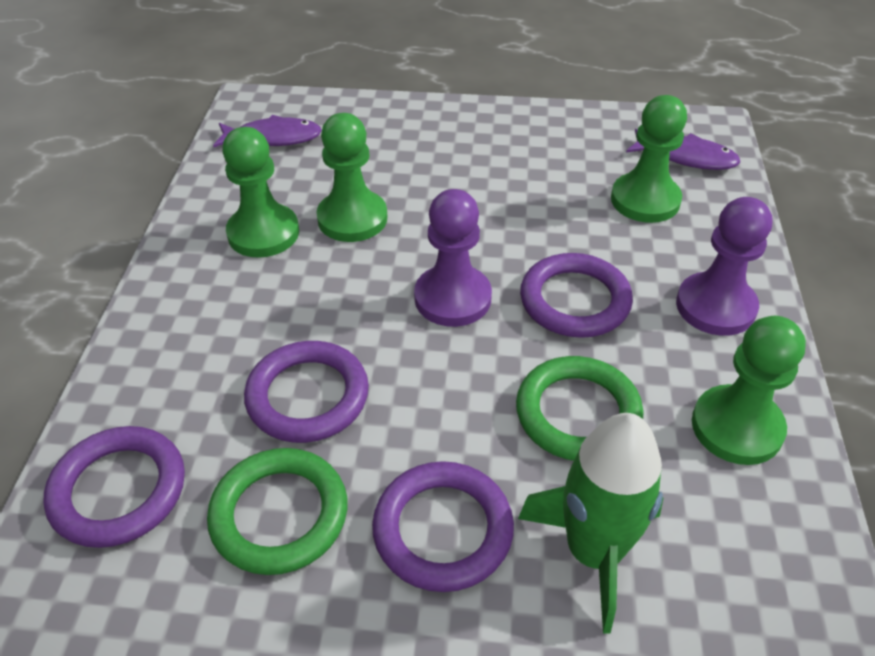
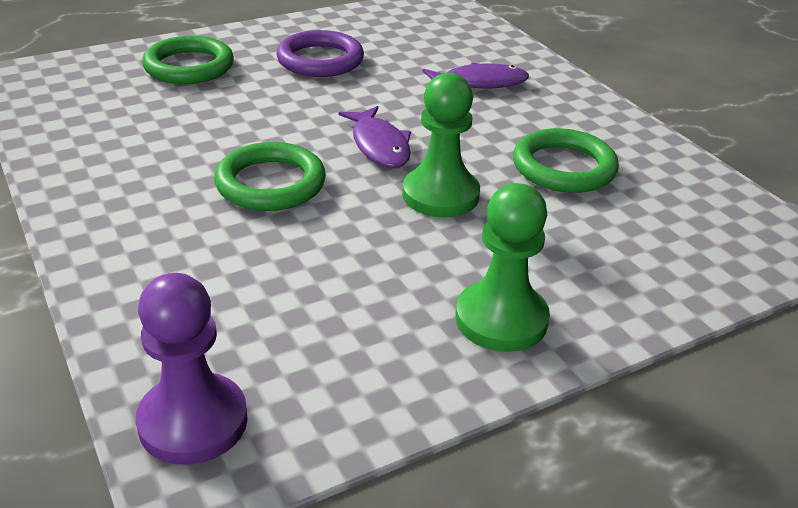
green pawn: 4 -> 2
green ring: 2 -> 3
green rocket: 1 -> 0
purple pawn: 2 -> 1
purple ring: 4 -> 1

